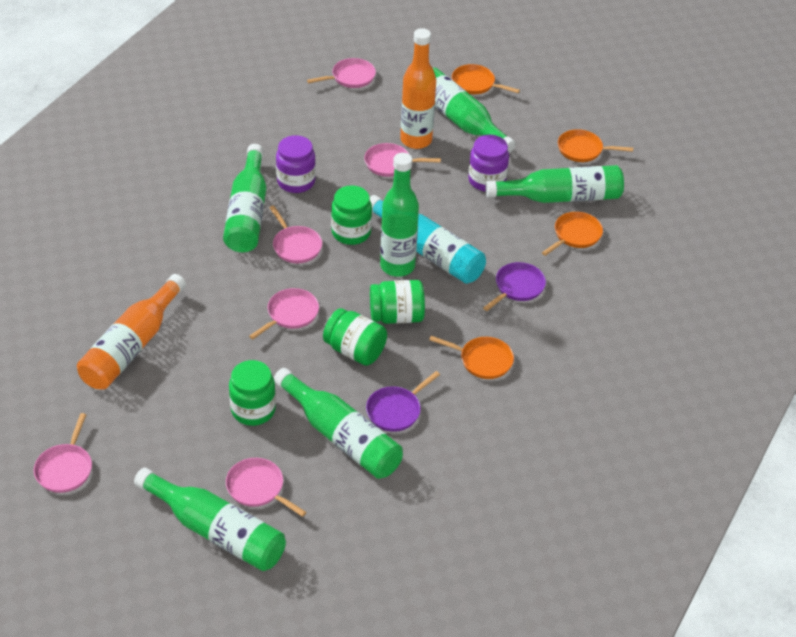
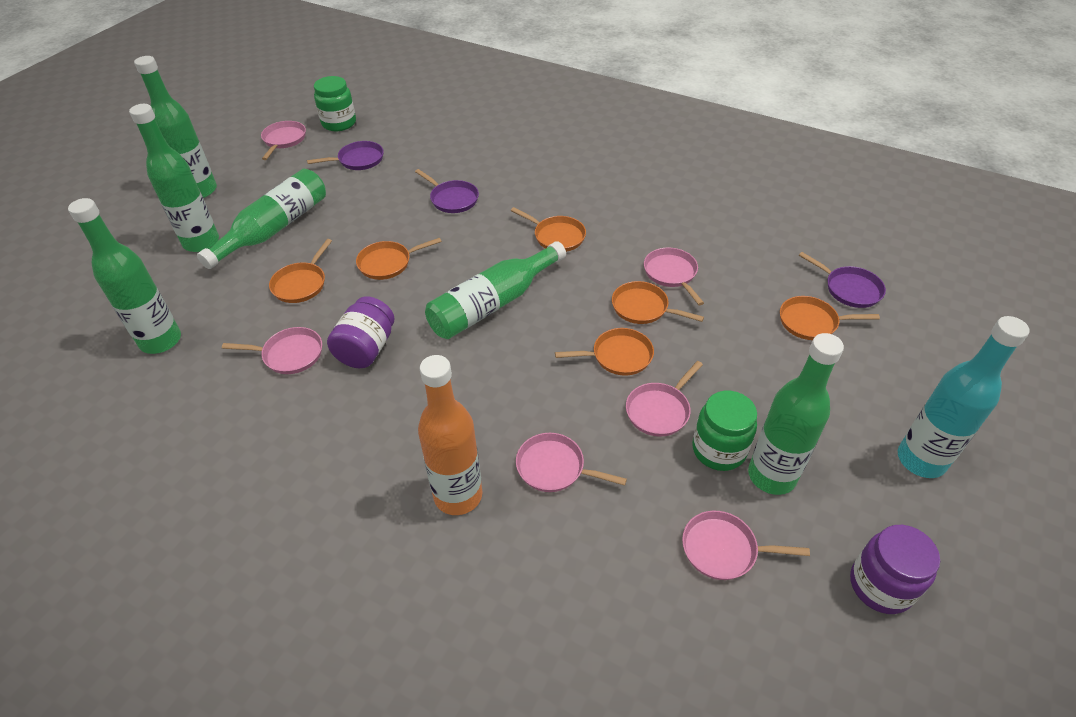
green jar: 4 -> 2
orange bottle: 2 -> 1
orange pan: 4 -> 6
purple pan: 2 -> 3

